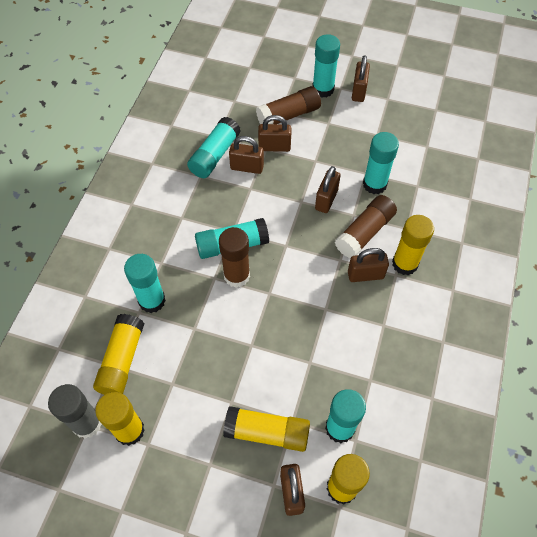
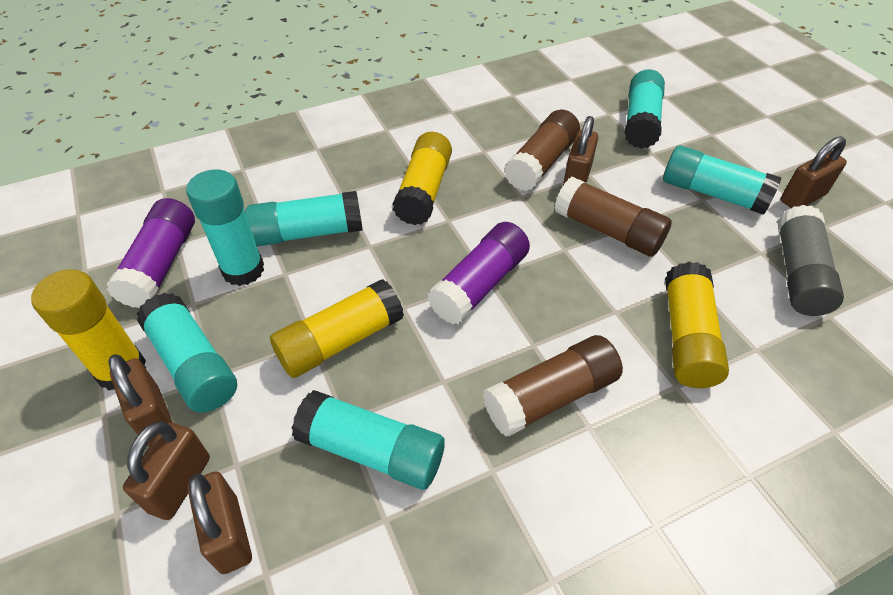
brown padlock: 6 -> 5
purple glue stick: 0 -> 2
yellow glue stick: 5 -> 4

